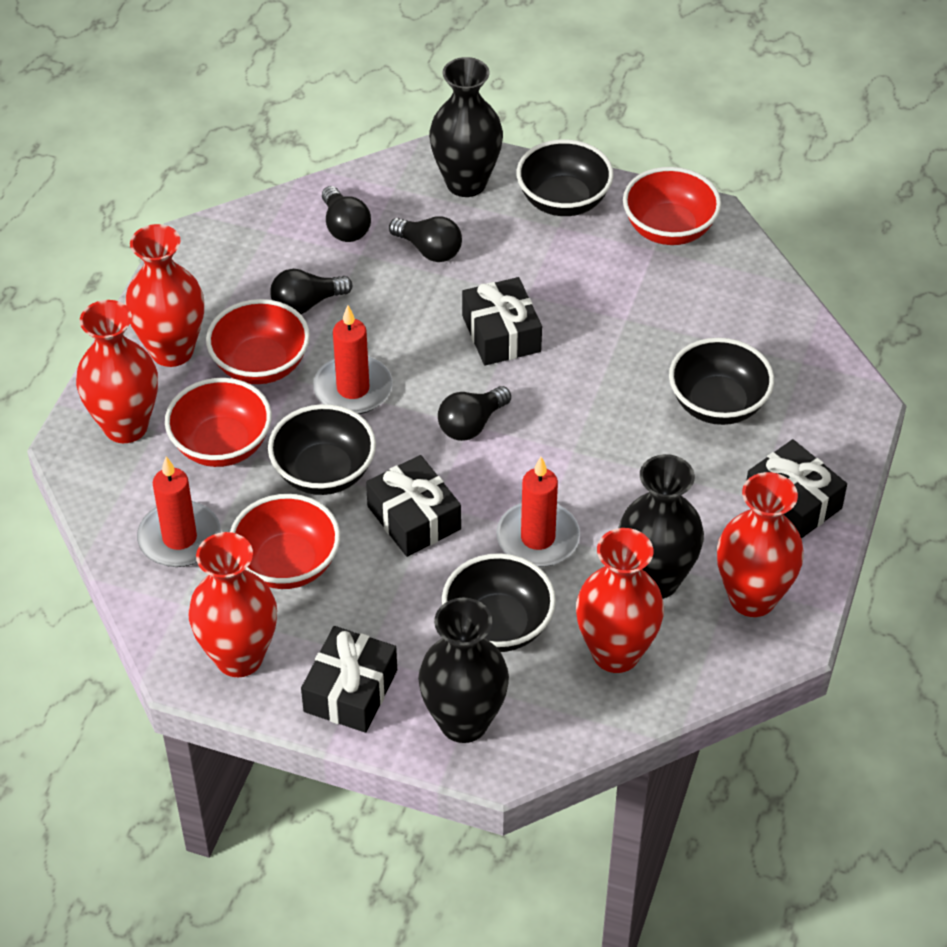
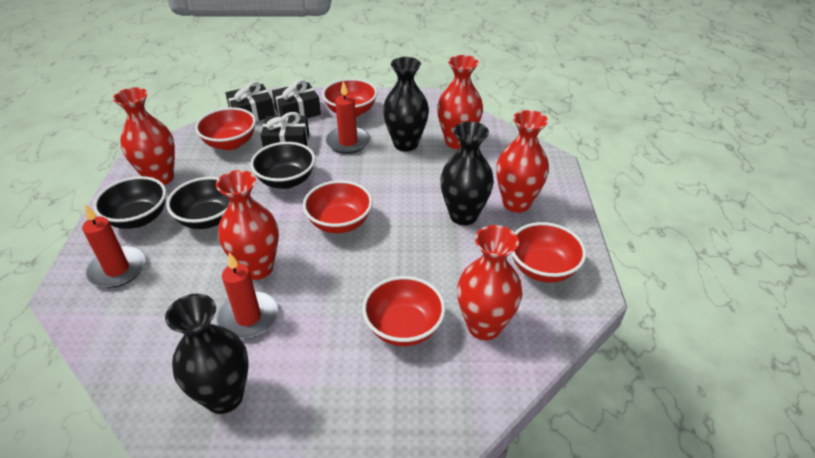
black bowl: 4 -> 3
black gift: 4 -> 3
black light bulb: 4 -> 0
red bowl: 4 -> 5

